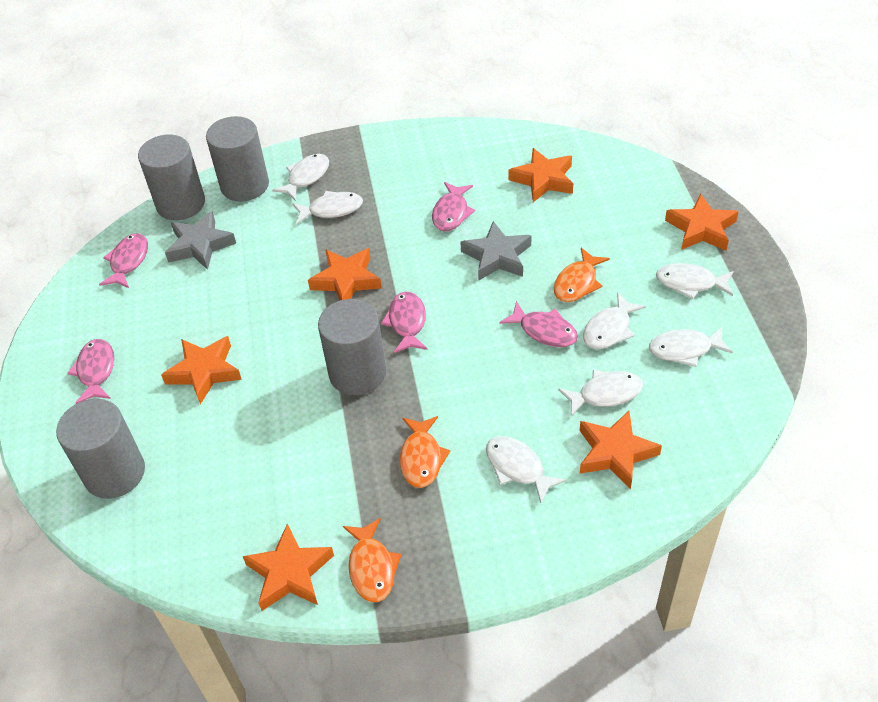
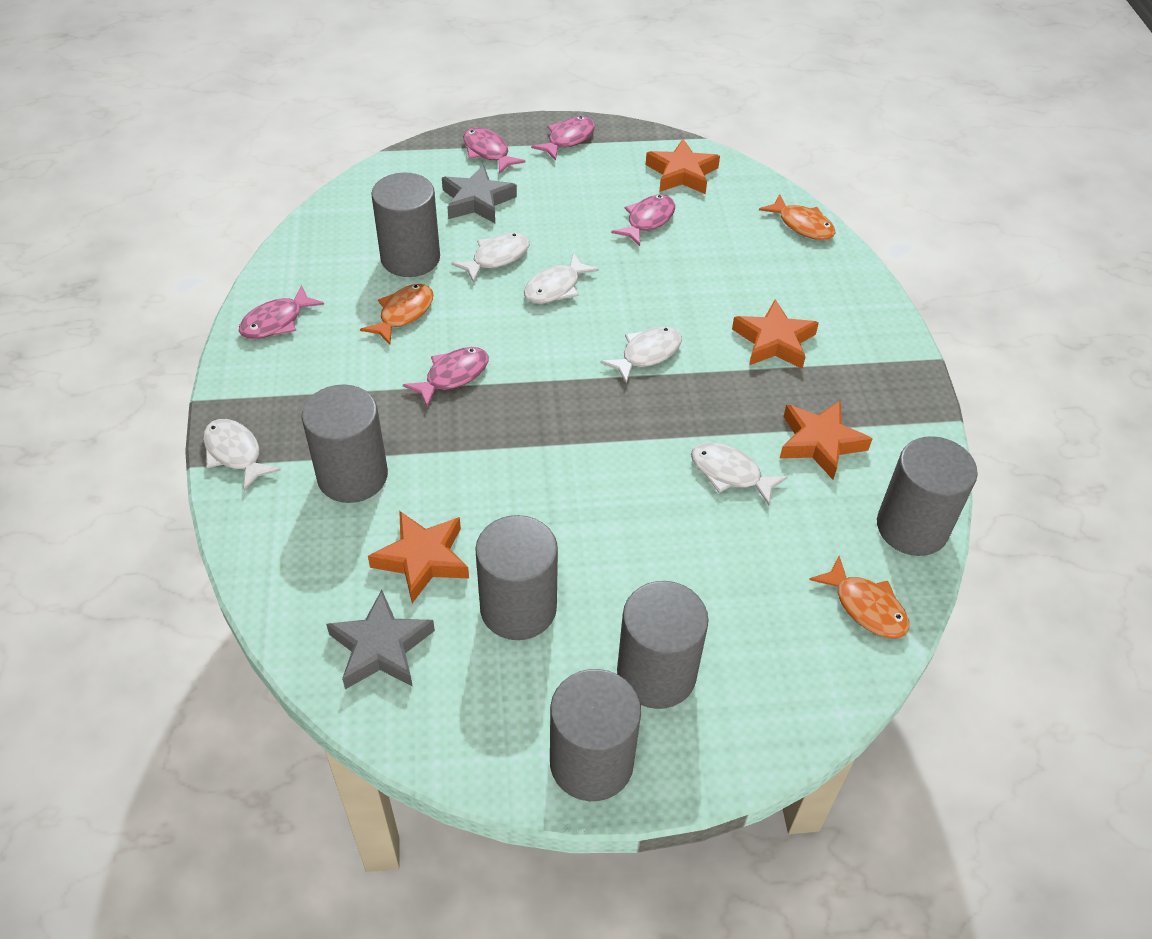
grey cylinder: 4 -> 6
orange star: 6 -> 4
white fish: 7 -> 5

